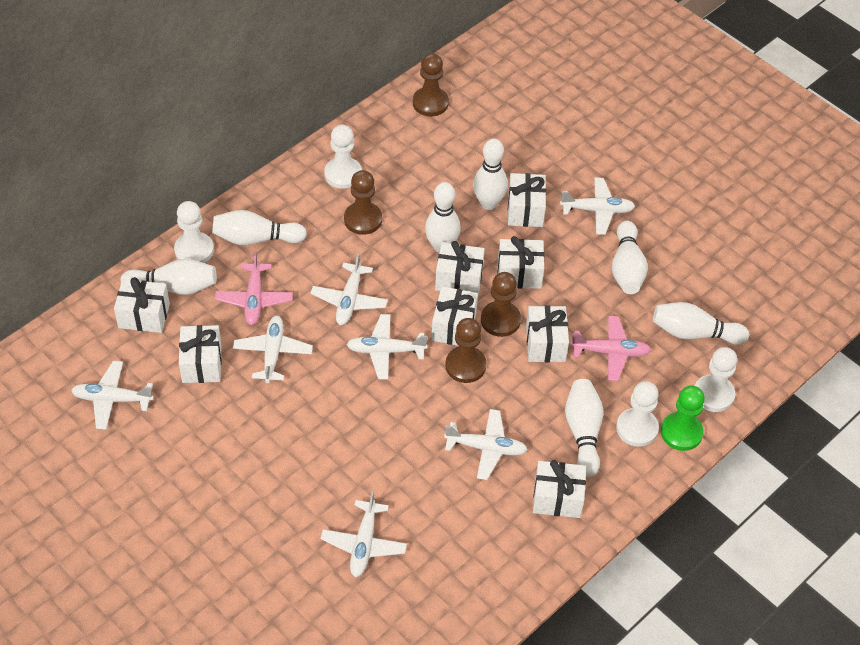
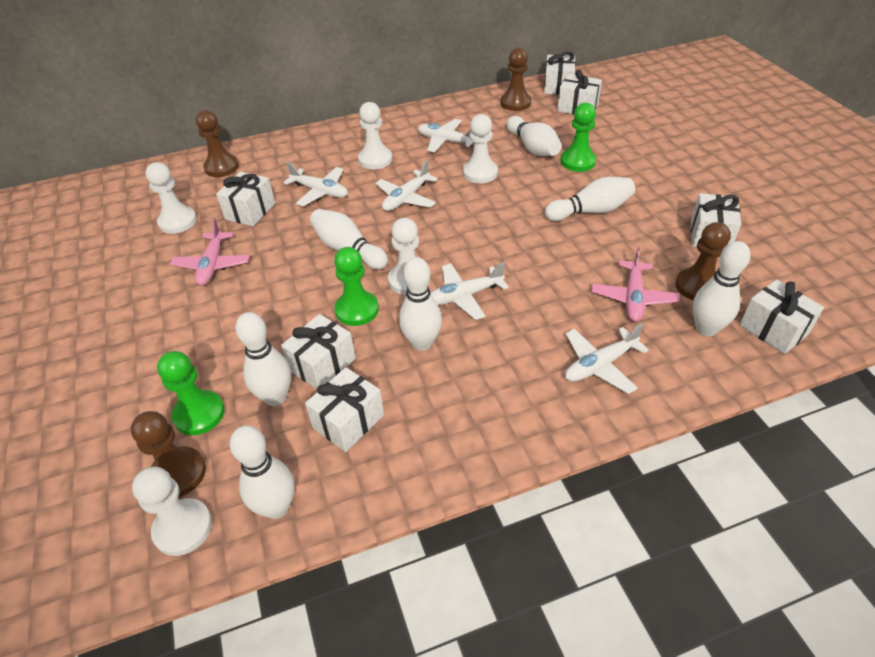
green pawn: 1 -> 3
white gift: 8 -> 7
white pawn: 4 -> 5
white plane: 7 -> 5

